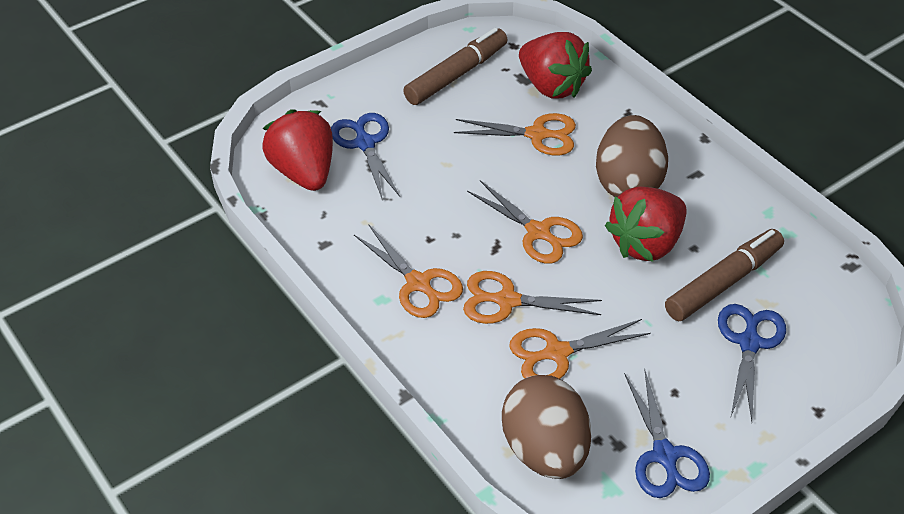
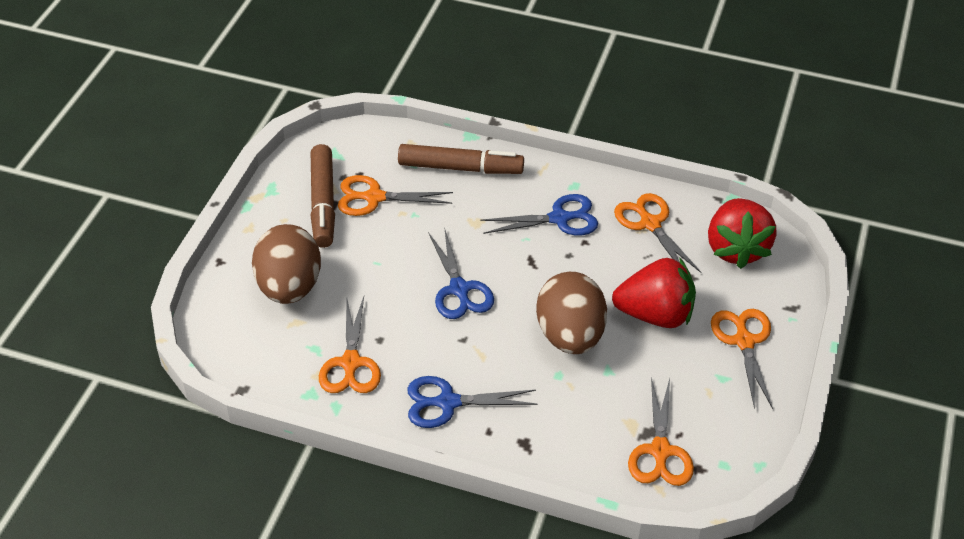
red strawberry: 3 -> 2

